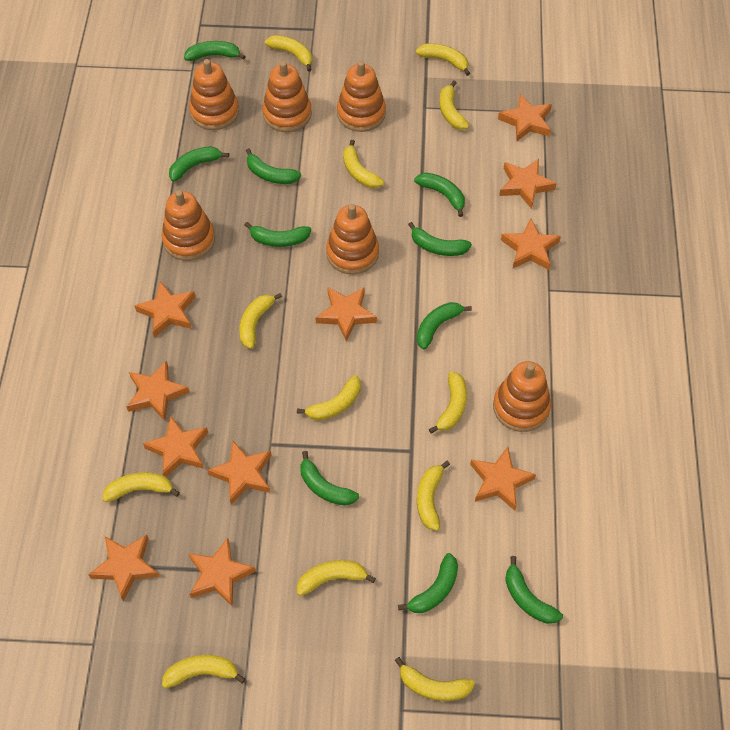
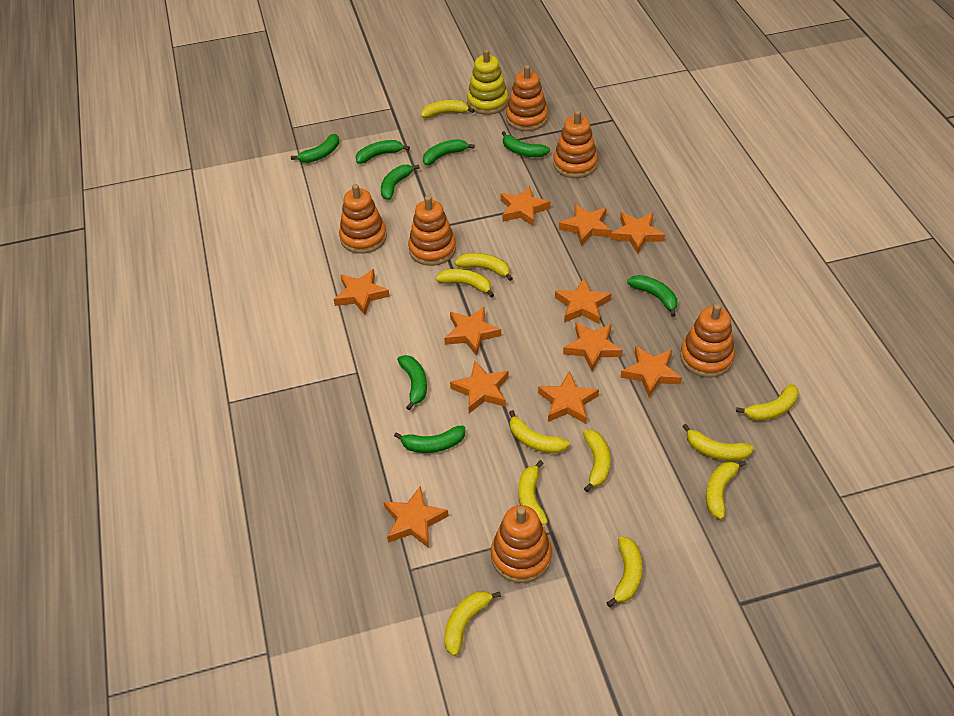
green banana: 10 -> 8
yellow banana: 12 -> 11
yellow stacking toy: 0 -> 1

